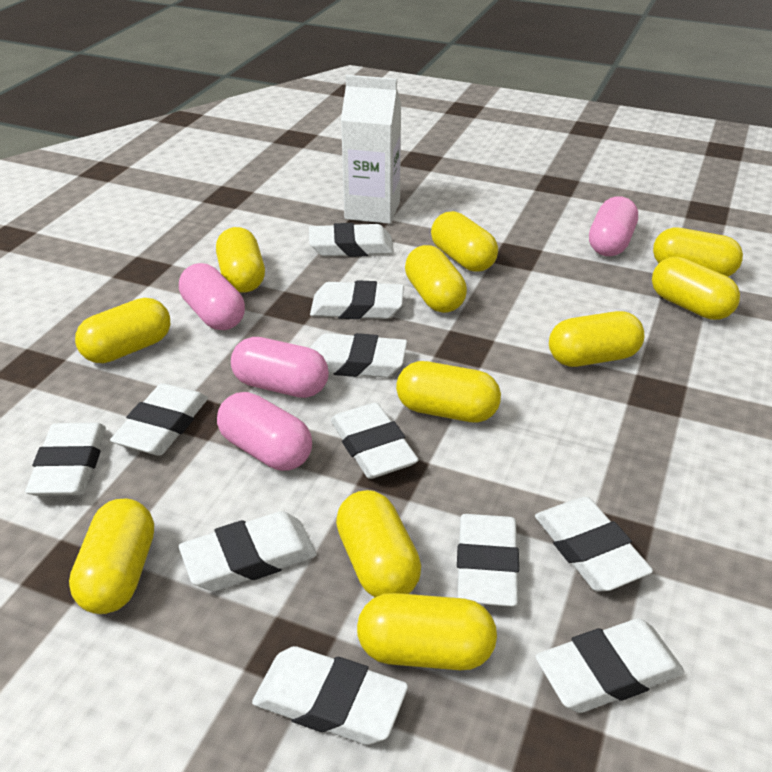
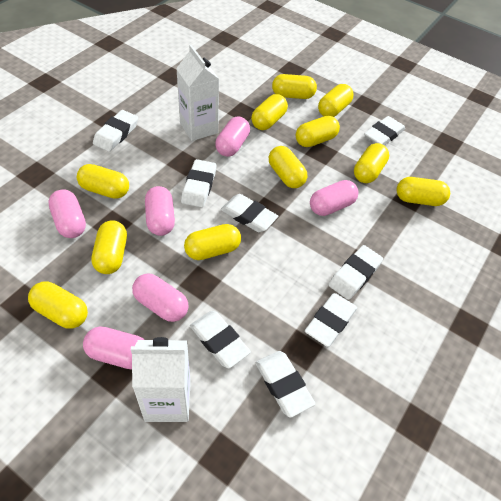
pink capsule: 4 -> 6
white carton: 1 -> 2
white eraser: 11 -> 8

